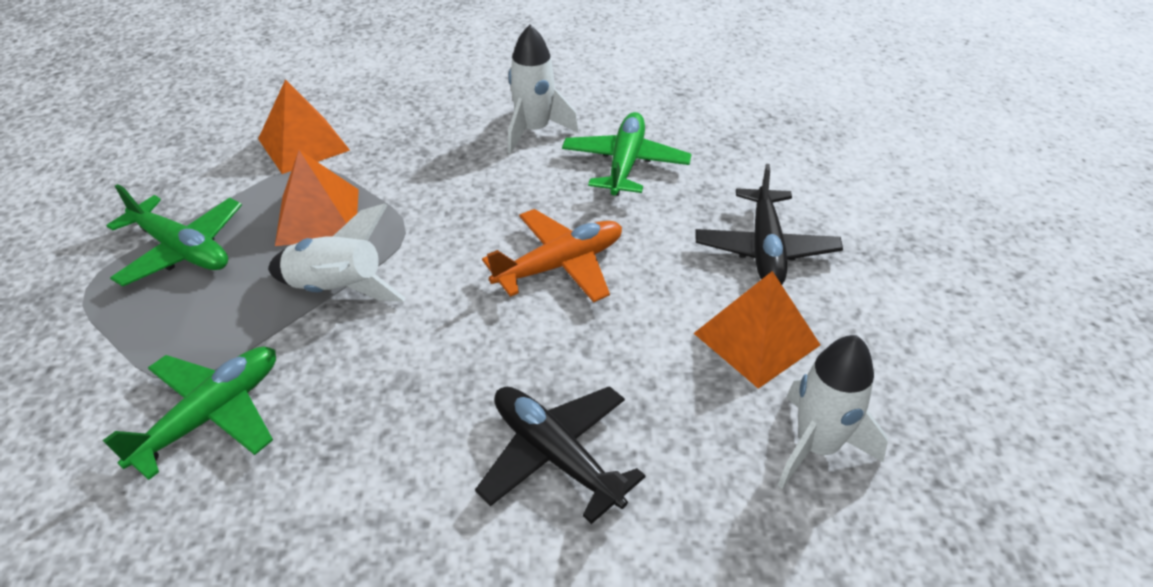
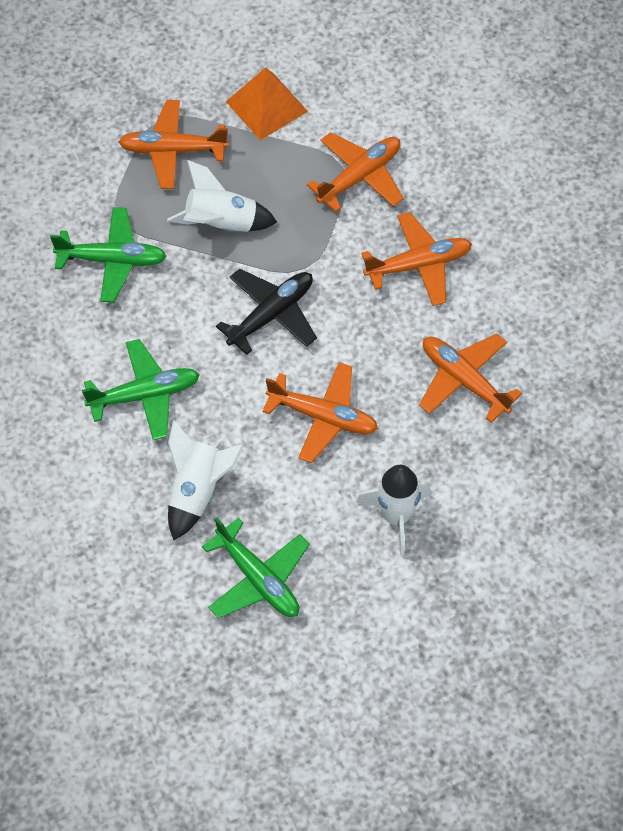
black plane: 2 -> 1
orange plane: 1 -> 5
orange pyramid: 3 -> 1

